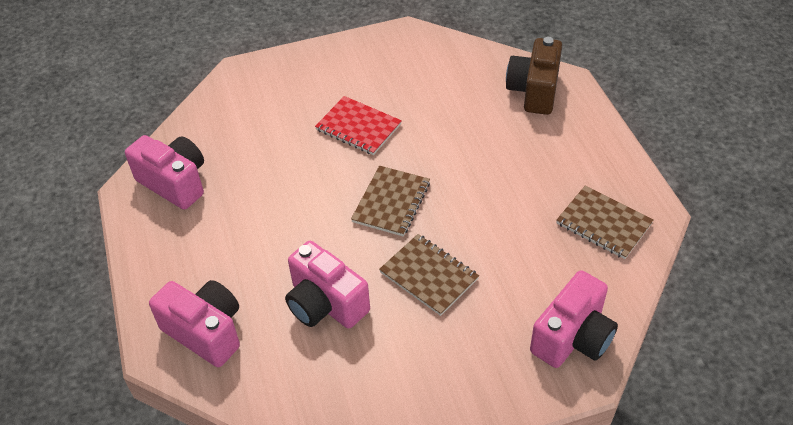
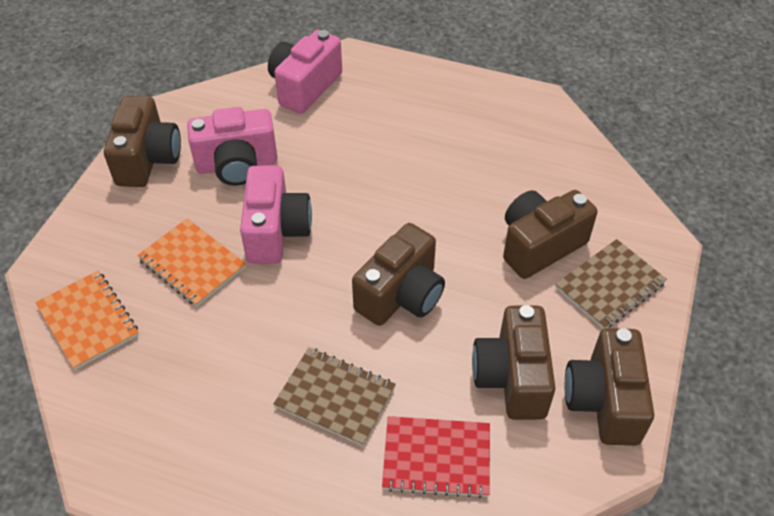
brown camera: 1 -> 5
brown notebook: 3 -> 2
orange notebook: 0 -> 2
pink camera: 4 -> 3

